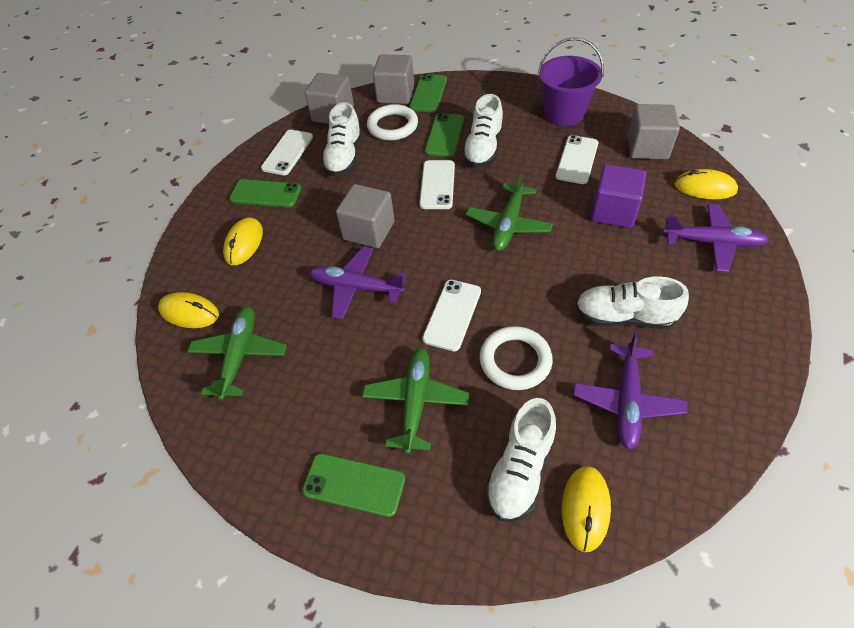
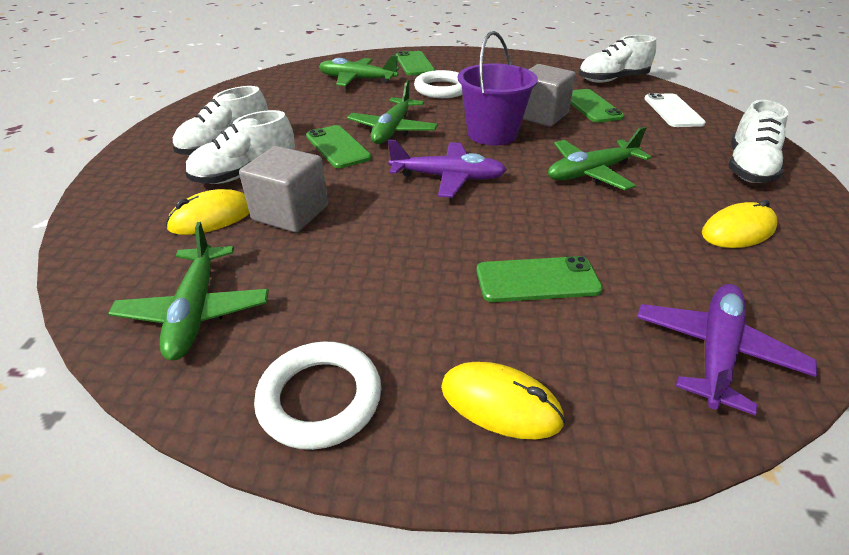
green plane: 3 -> 4
grey cube: 4 -> 2
purple cube: 1 -> 0
purple plane: 3 -> 2
white phone: 4 -> 1
yellow mouse: 4 -> 3

